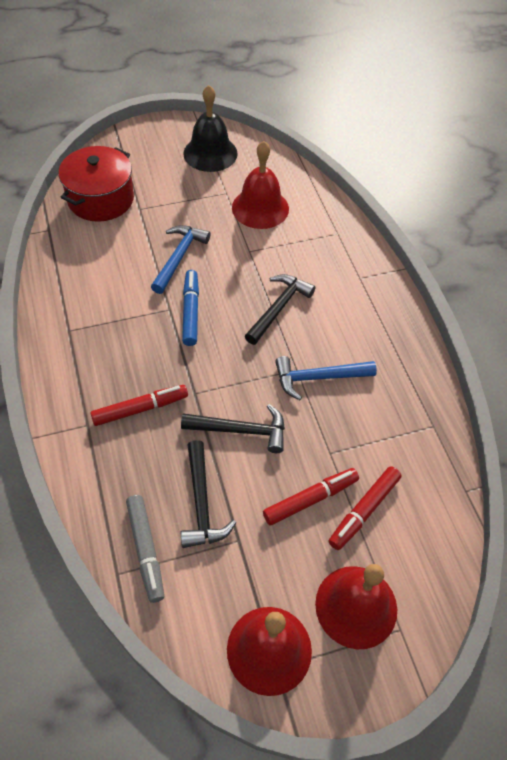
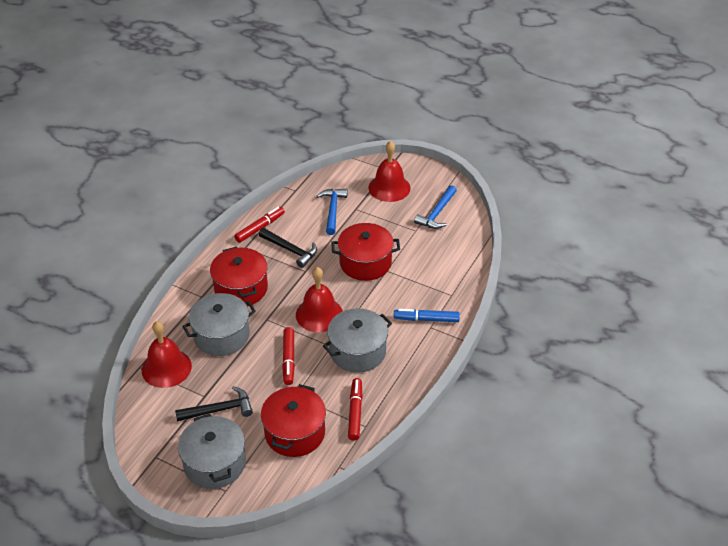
black bell: 1 -> 0
black hammer: 3 -> 2
grey marker: 1 -> 0
grey pot: 0 -> 3
red pot: 1 -> 3

